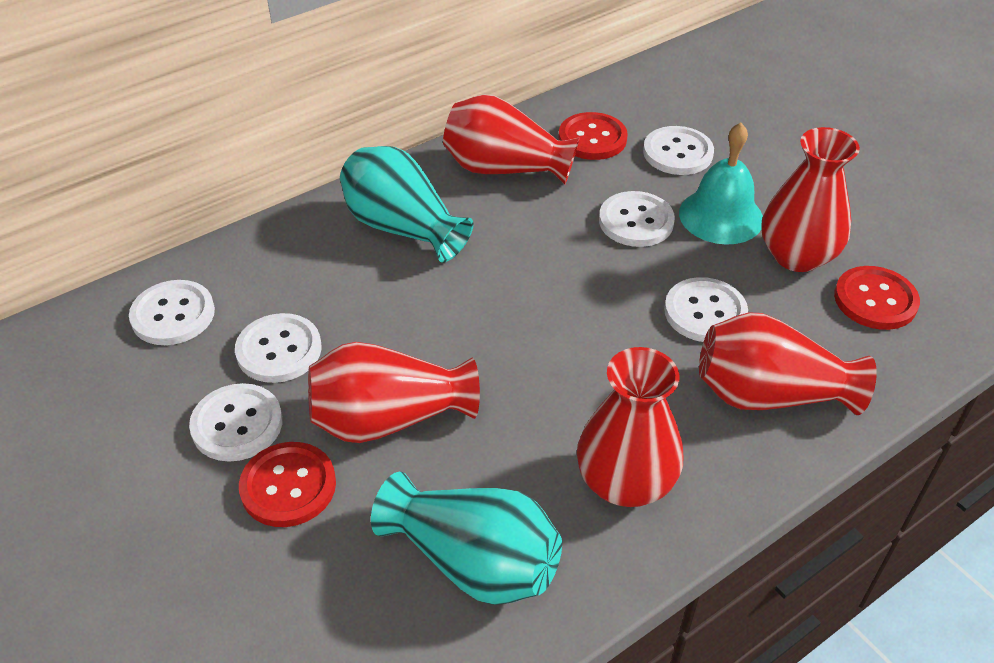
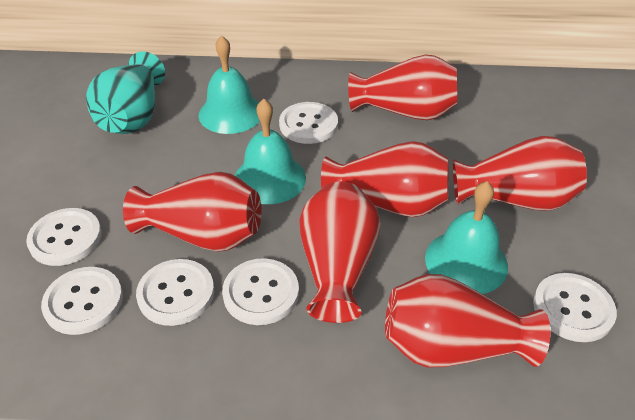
red button: 3 -> 0
red vase: 5 -> 6
turquoise bell: 1 -> 3
turquoise vase: 2 -> 1

